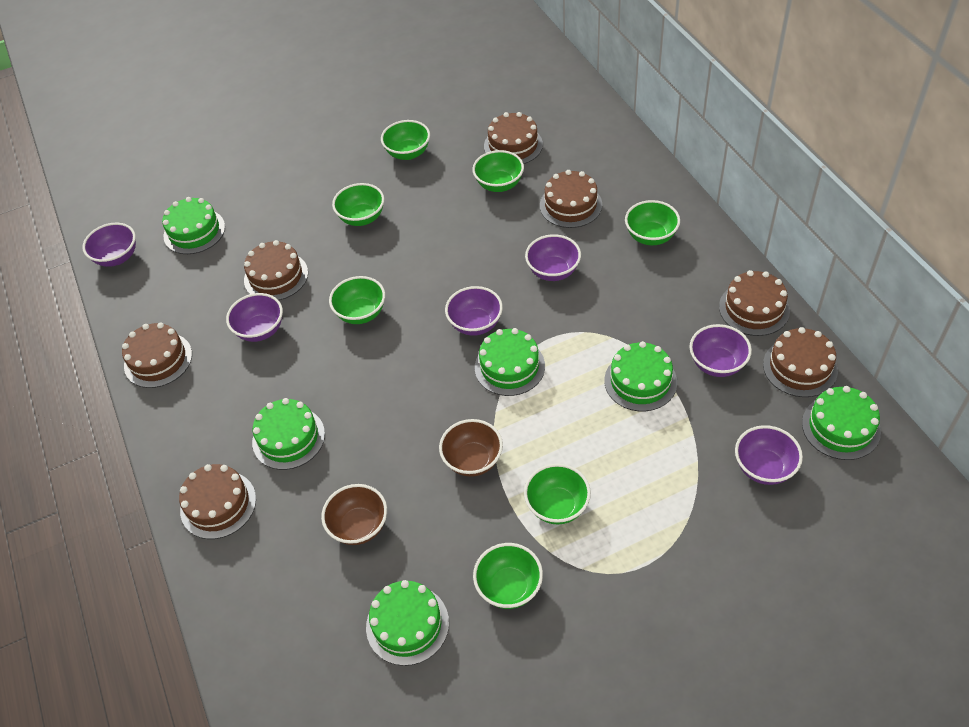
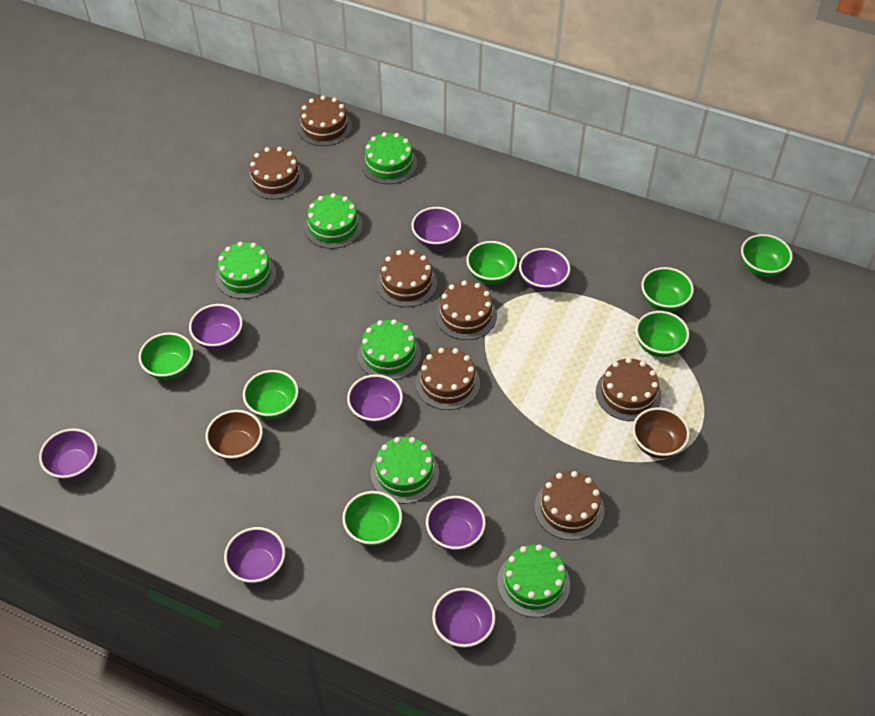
purple bowl: 6 -> 8

